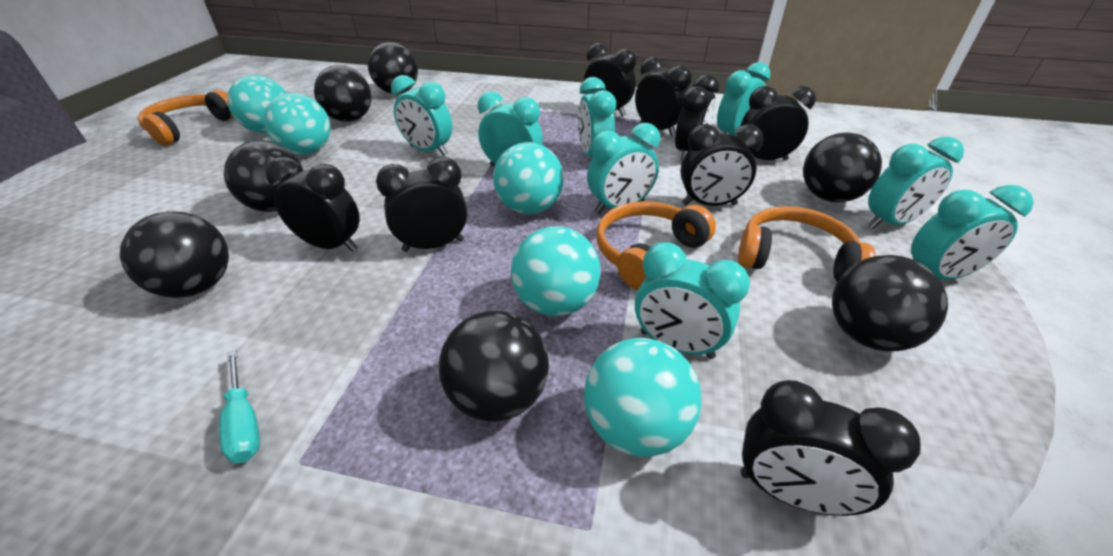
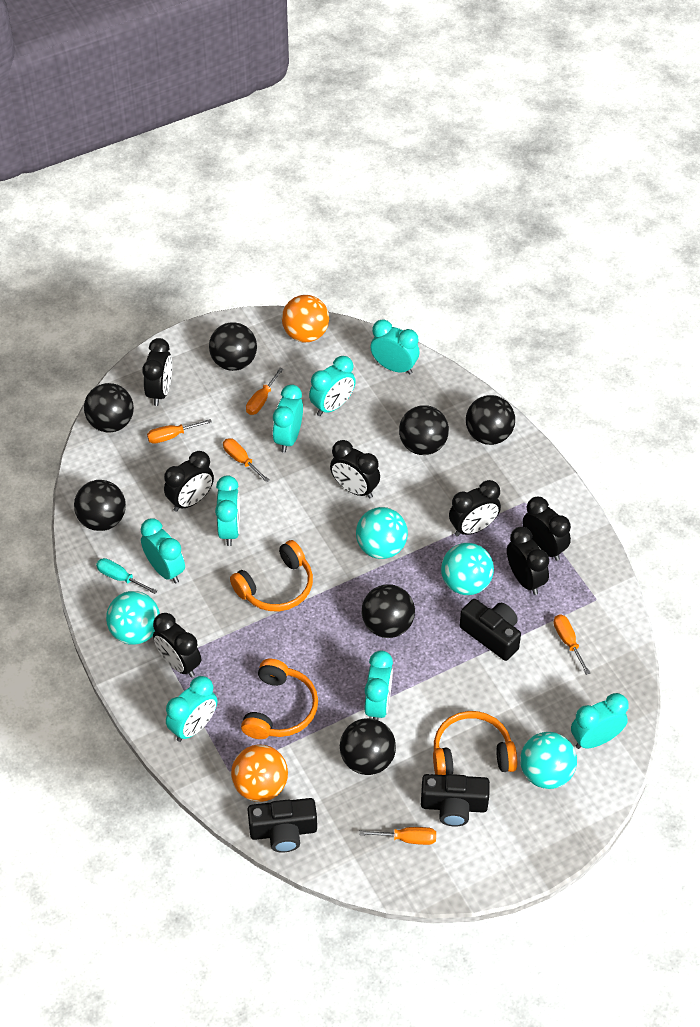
black camera: 0 -> 3
black clock: 8 -> 7
orange ball: 0 -> 2
orange screwdriver: 0 -> 5
turquoise ball: 5 -> 4

